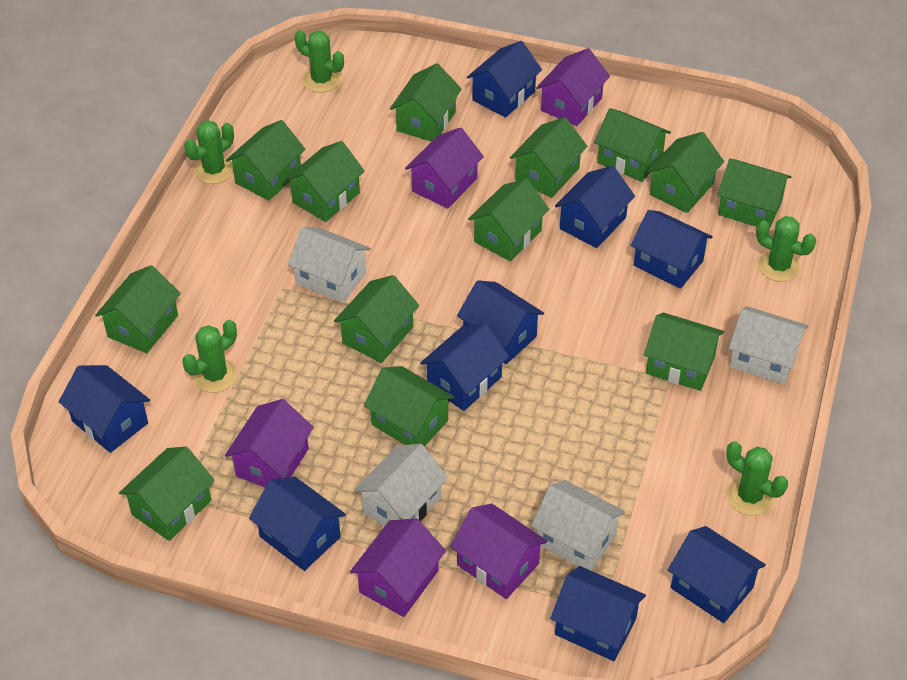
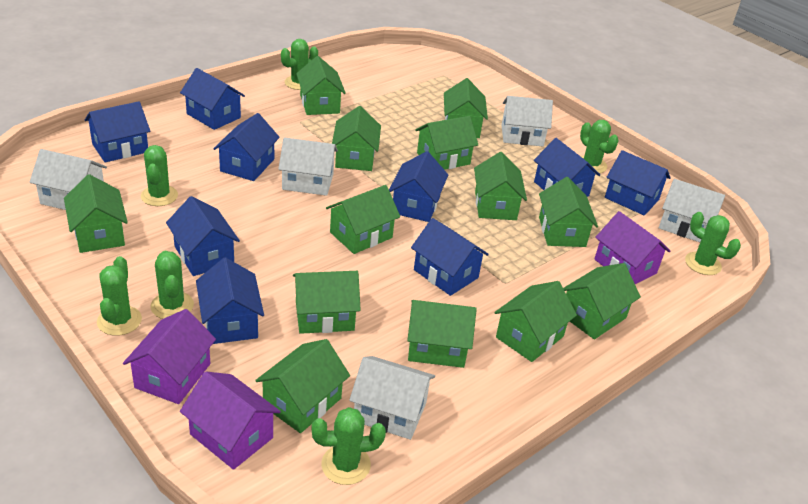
green cactus: 5 -> 7
purple house: 5 -> 3
white house: 4 -> 5

